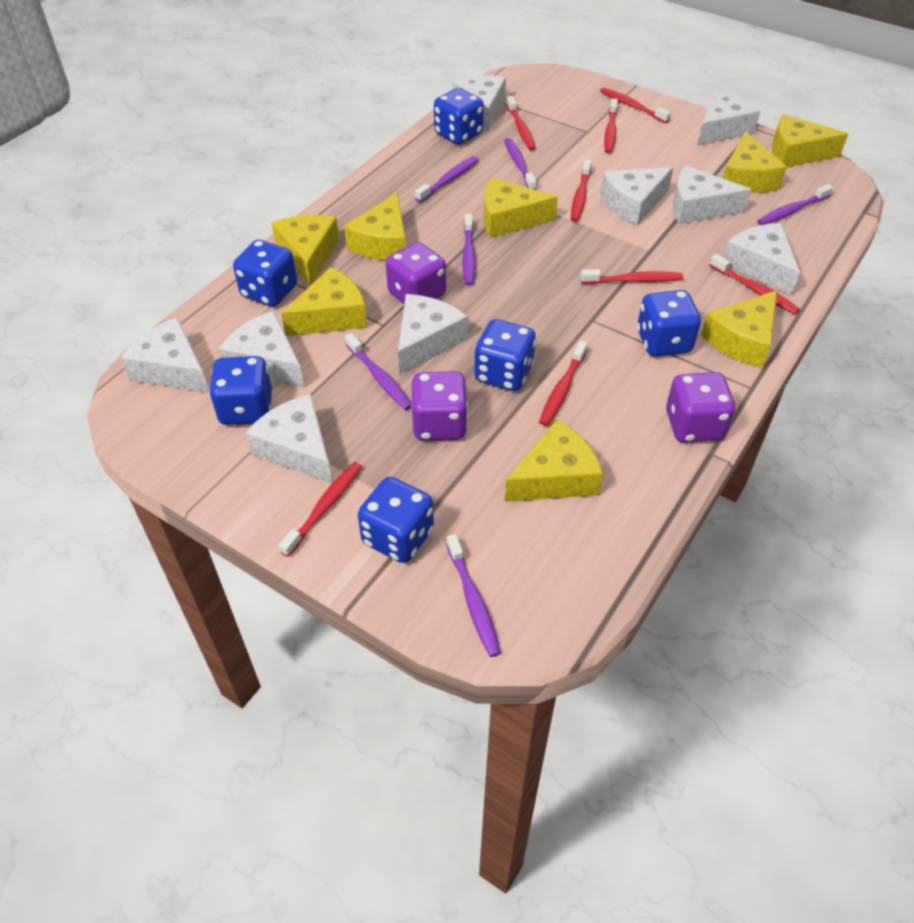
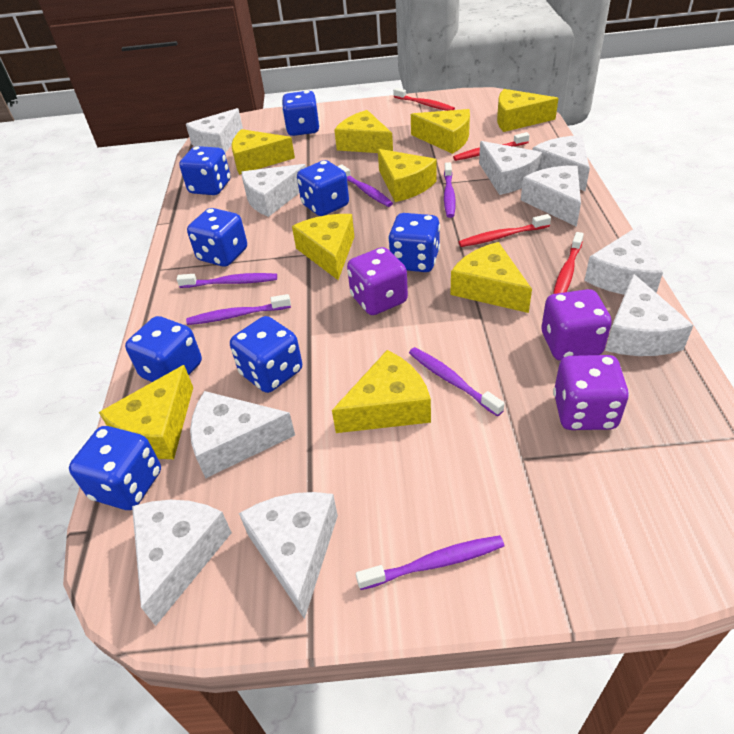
blue dice: 6 -> 8
red toothbrush: 8 -> 4
white cheese: 9 -> 10
yellow cheese: 8 -> 9

